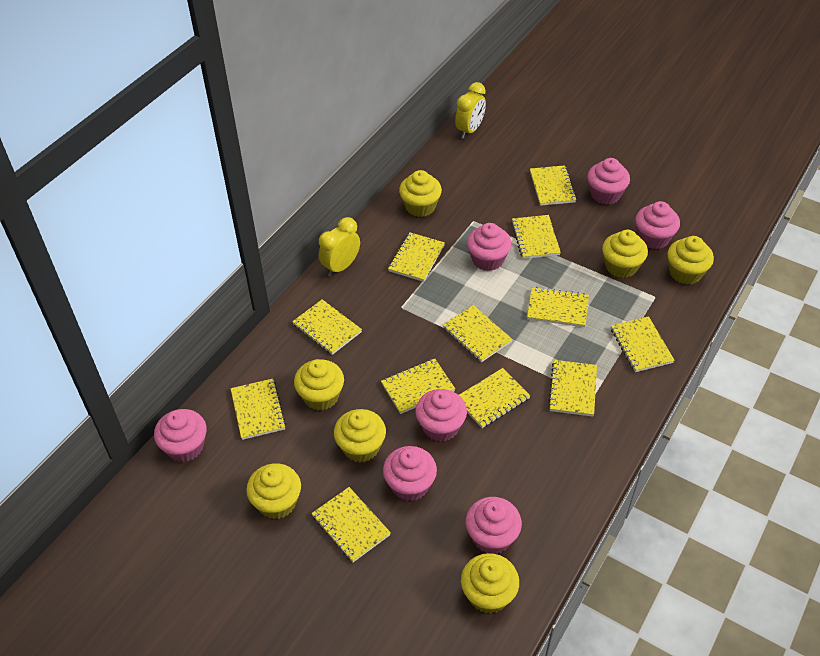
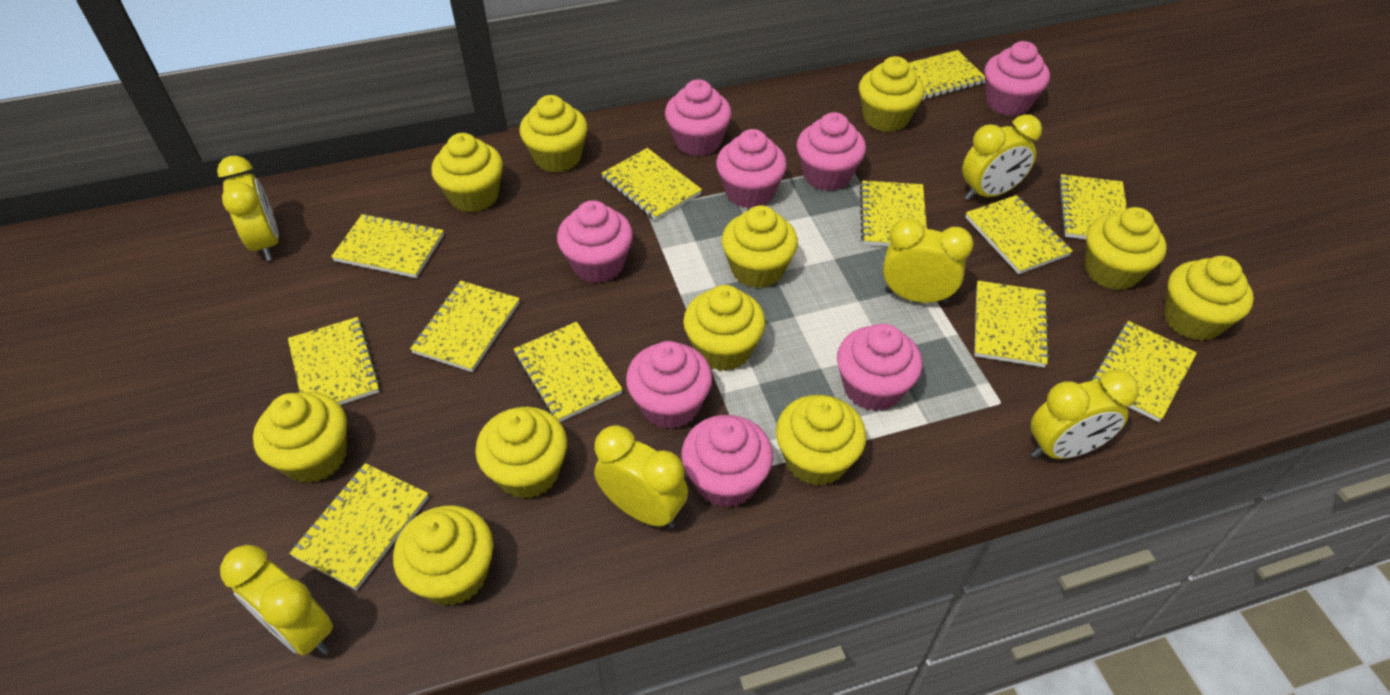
pink cupcake: 7 -> 8
yellow clock: 2 -> 6
yellow cupcake: 7 -> 11

